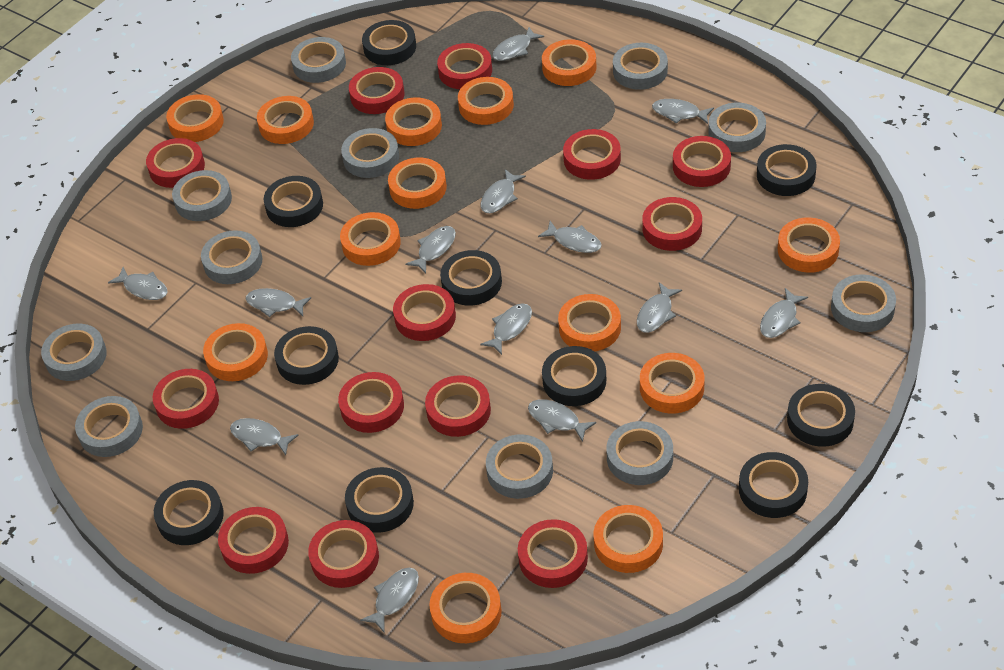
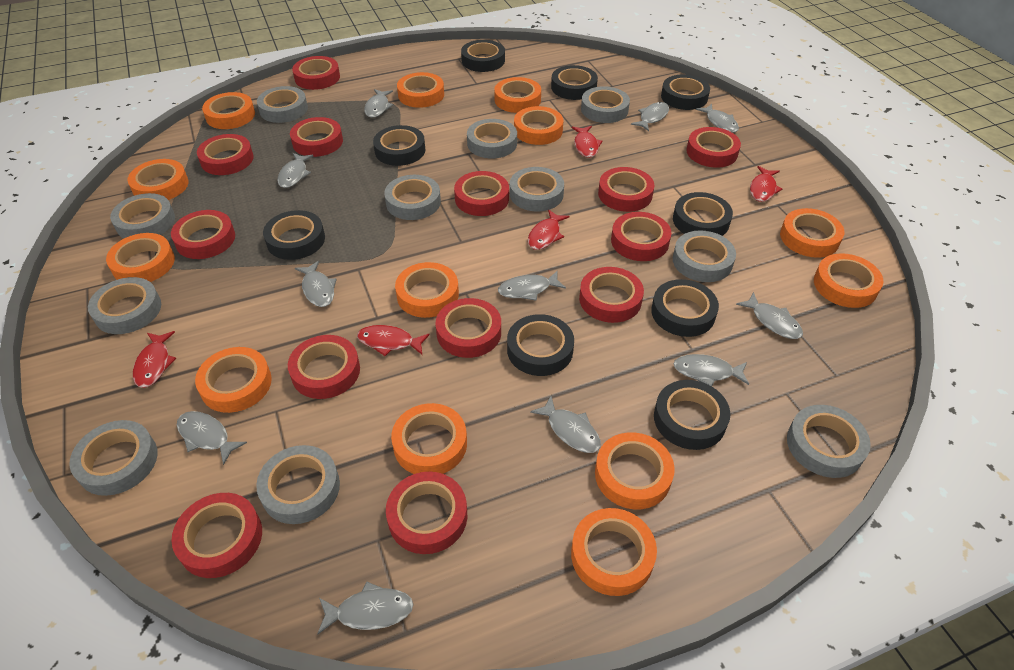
black tape: 10 -> 9
grey fish: 13 -> 11
red fish: 0 -> 5

